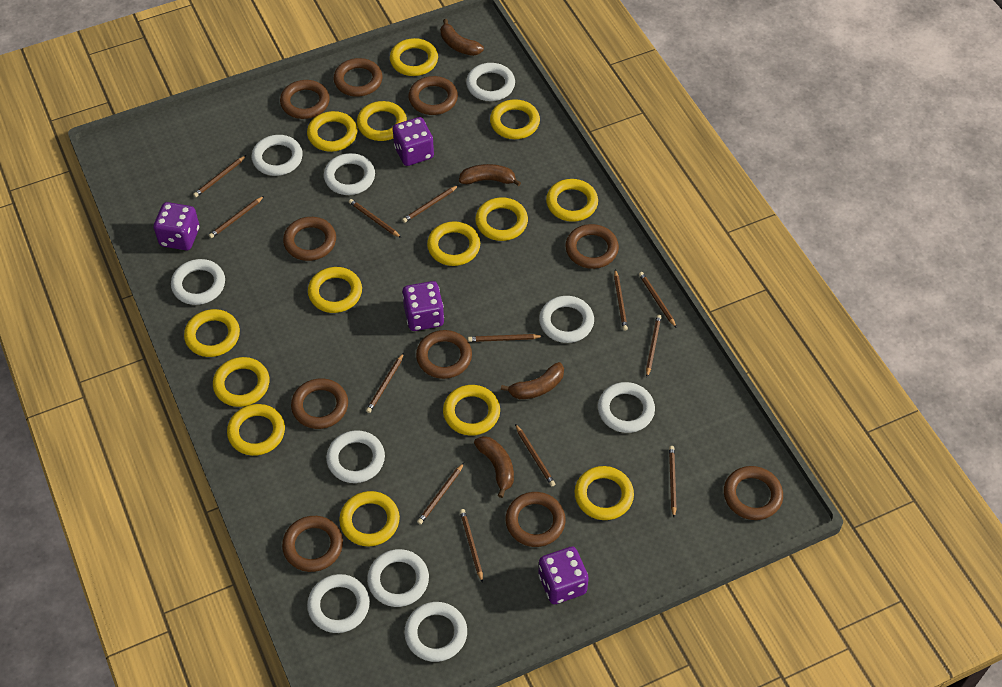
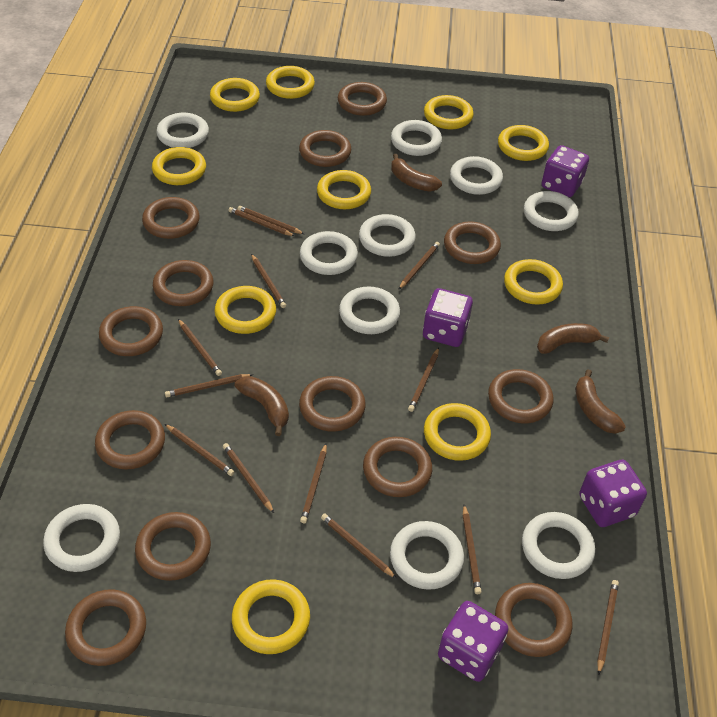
brown ring: 10 -> 13
yellow ring: 14 -> 10

